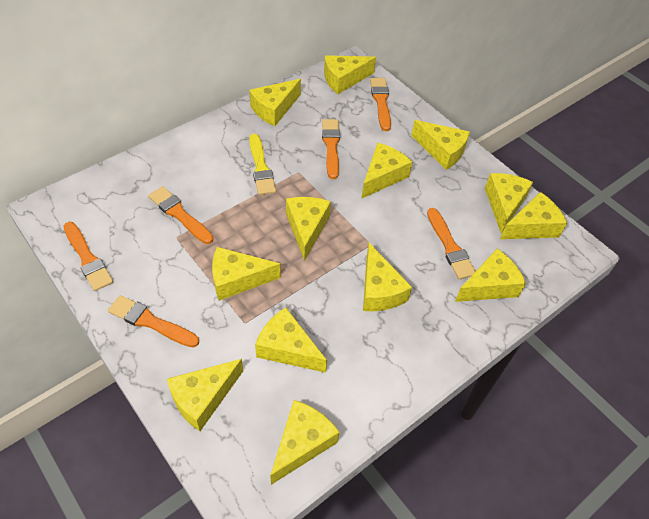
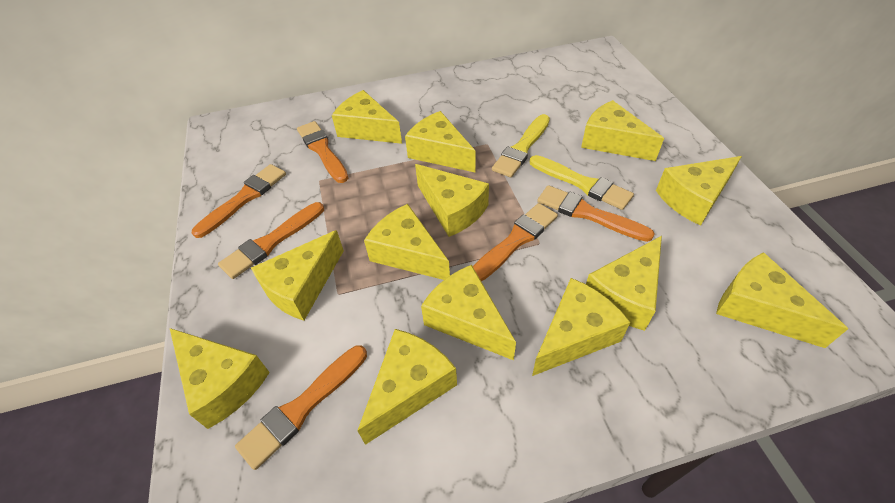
yellow brush: 1 -> 2

